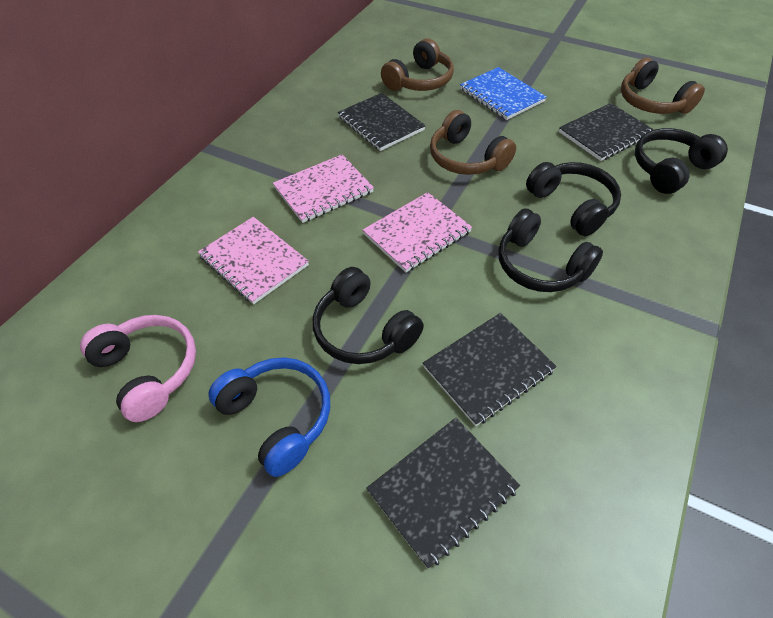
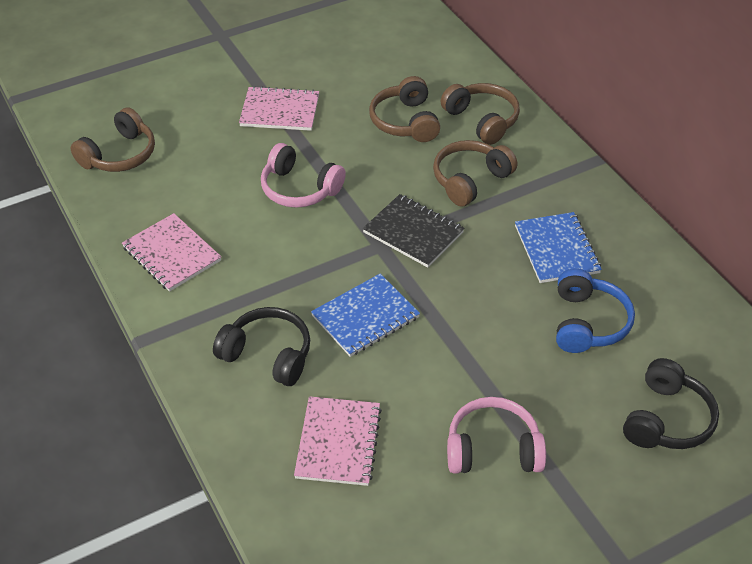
black headphones: 4 -> 2
black notebook: 4 -> 1
blue notebook: 1 -> 2
brown headphones: 3 -> 4
pink headphones: 1 -> 2

